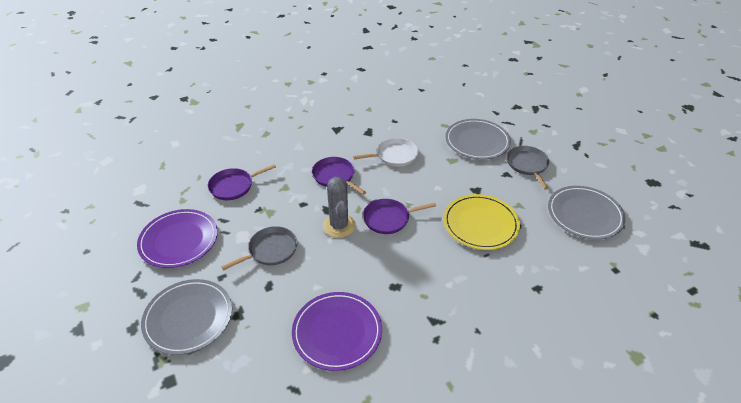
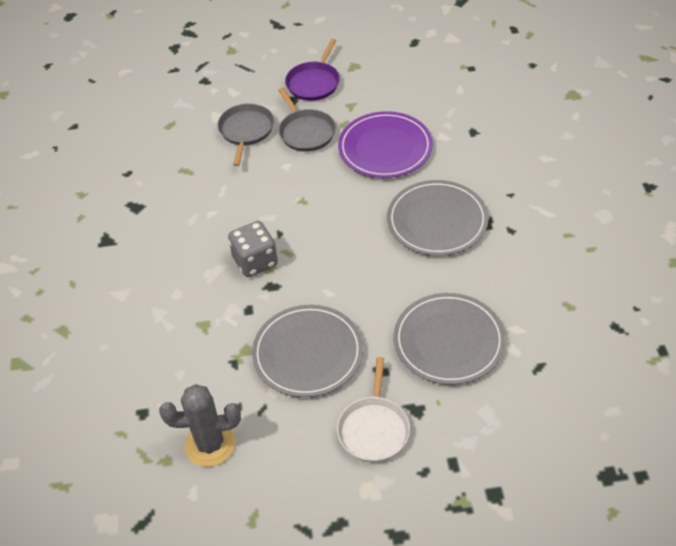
grey dice: 0 -> 1
purple pan: 3 -> 1
purple plate: 2 -> 1
yellow plate: 1 -> 0

